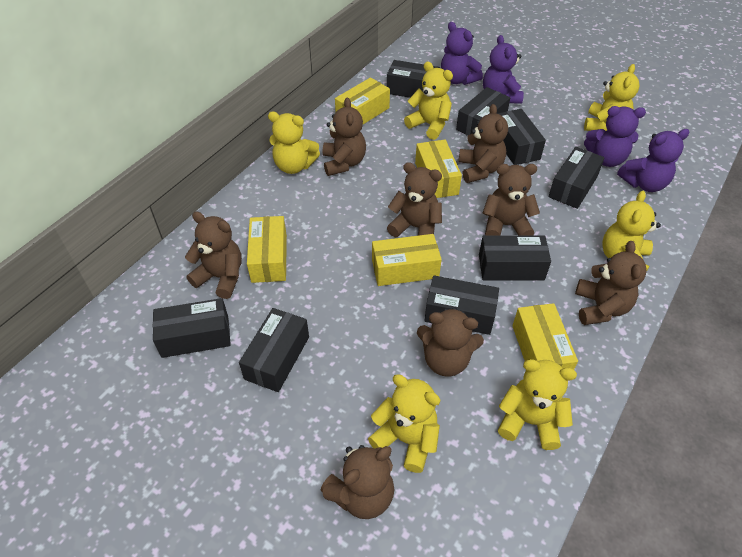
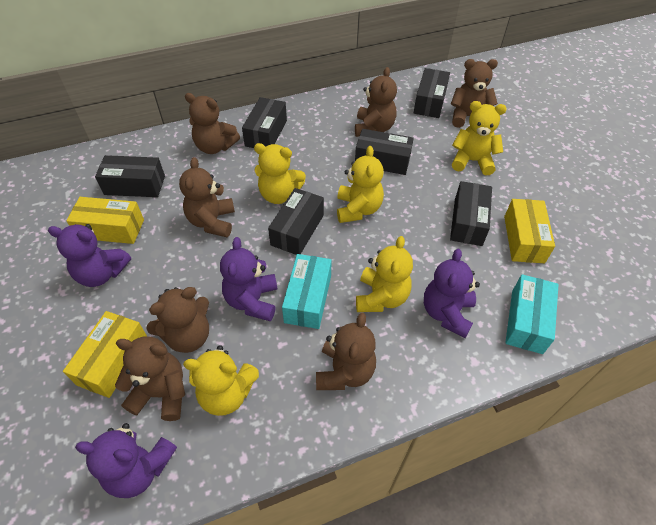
black box: 8 -> 6
brown teddy bear: 8 -> 7
turquoise box: 0 -> 2
yellow box: 5 -> 3
yellow teddy bear: 6 -> 5

